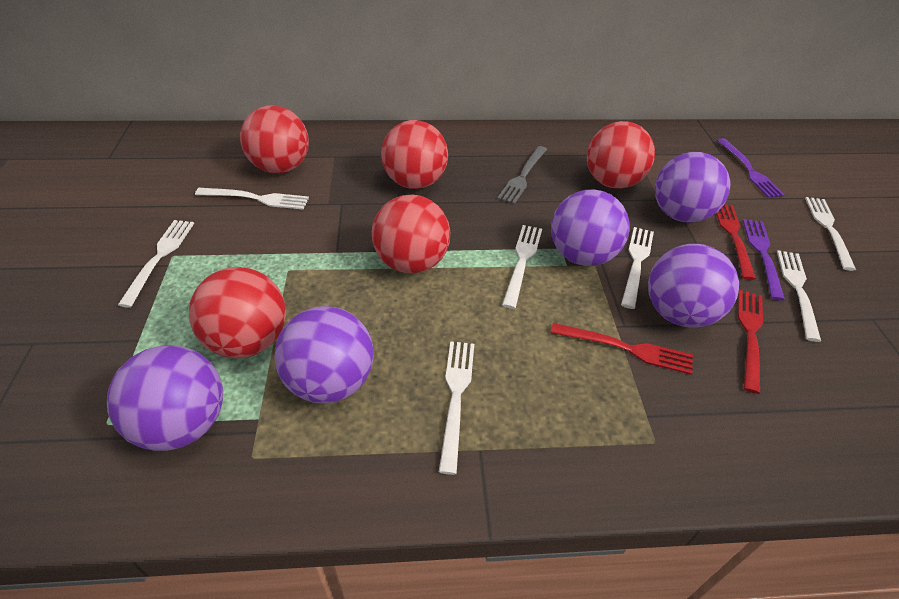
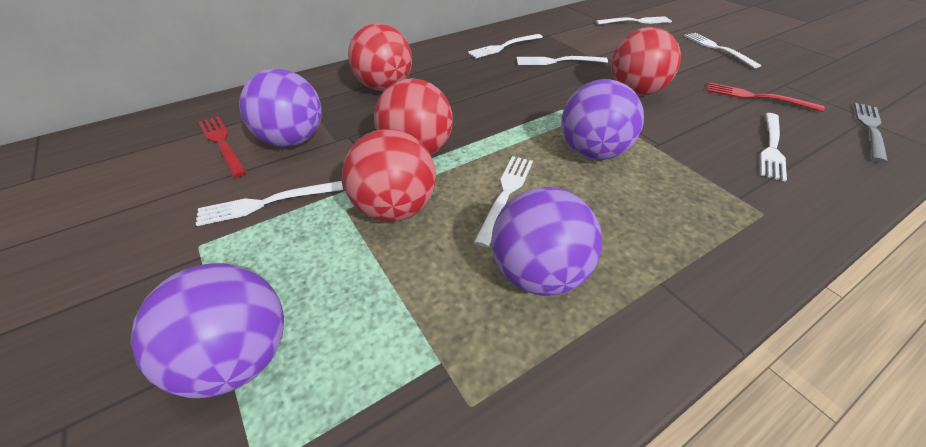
purple ball: 5 -> 4
purple fork: 2 -> 0
red ball: 5 -> 4
red fork: 3 -> 2

